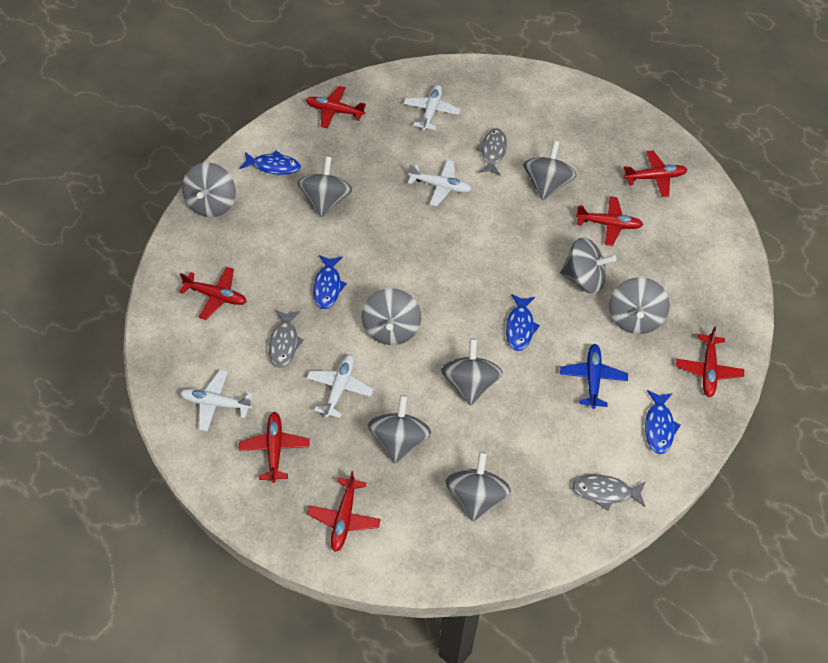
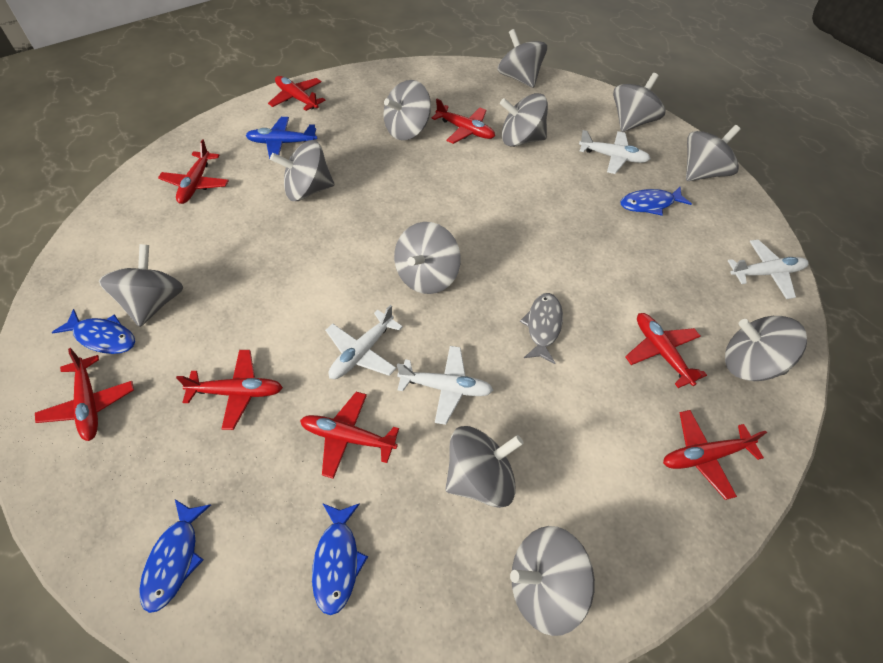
grey fish: 3 -> 1
grey spinning top: 9 -> 11
red plane: 7 -> 8

